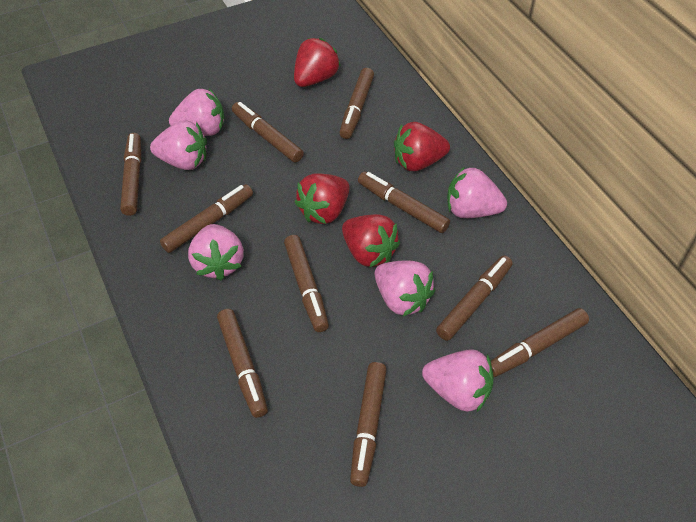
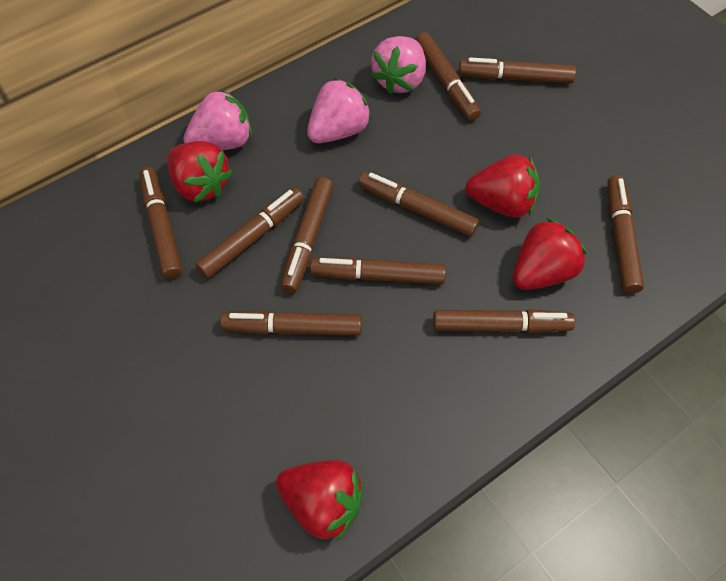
pink strawberry: 6 -> 3

